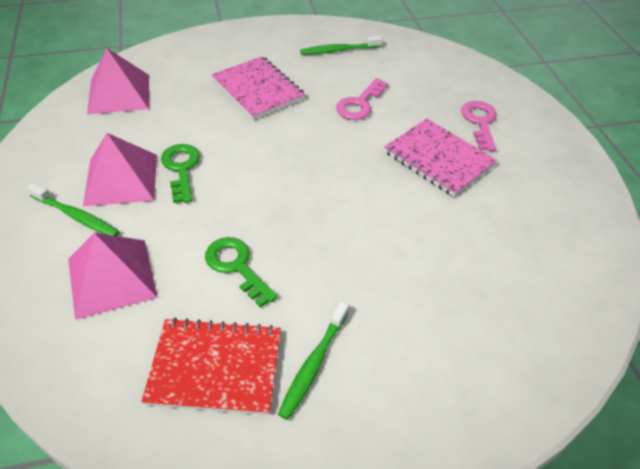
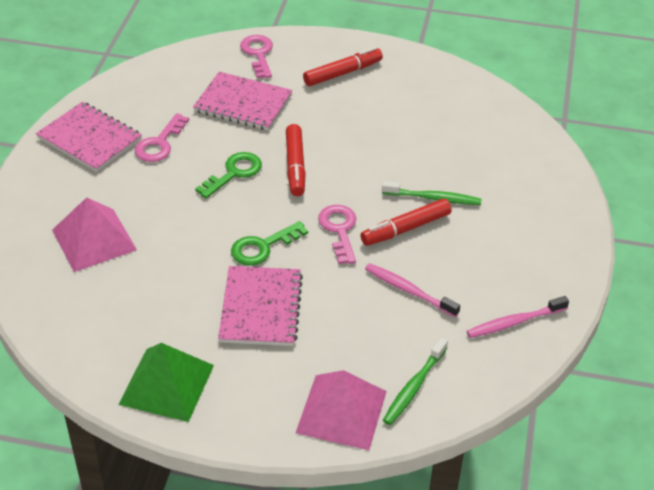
green pyramid: 0 -> 1
green toothbrush: 3 -> 2
pink key: 2 -> 3
pink notebook: 2 -> 3
pink pyramid: 3 -> 2
pink toothbrush: 0 -> 2
red marker: 0 -> 3
red notebook: 1 -> 0

